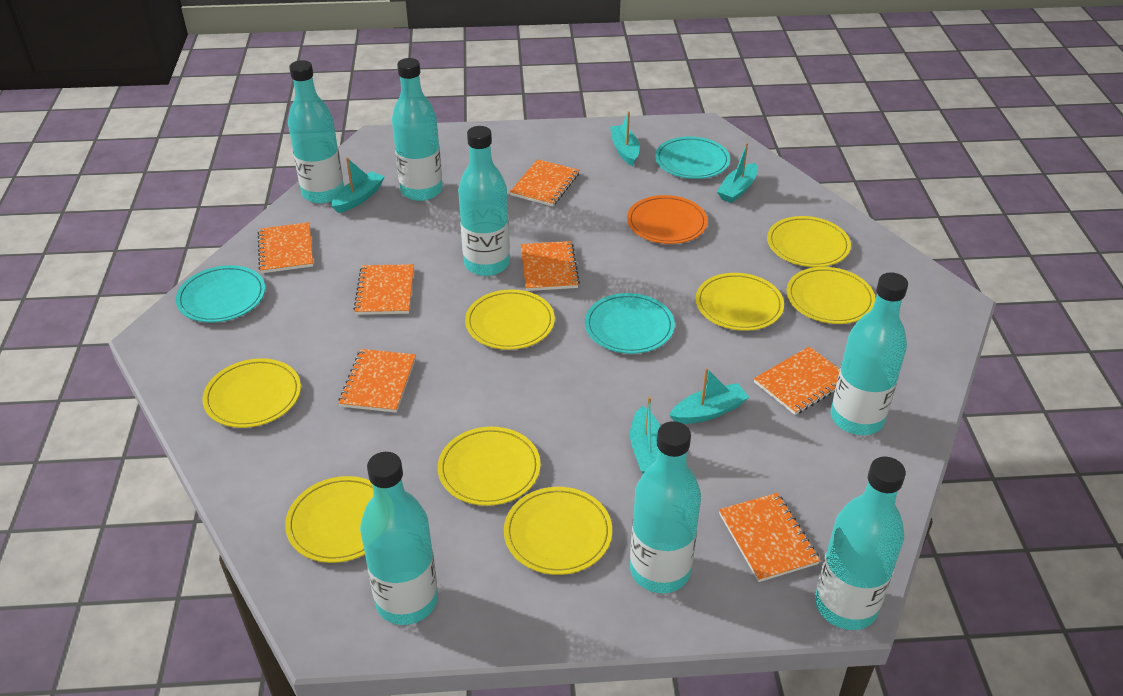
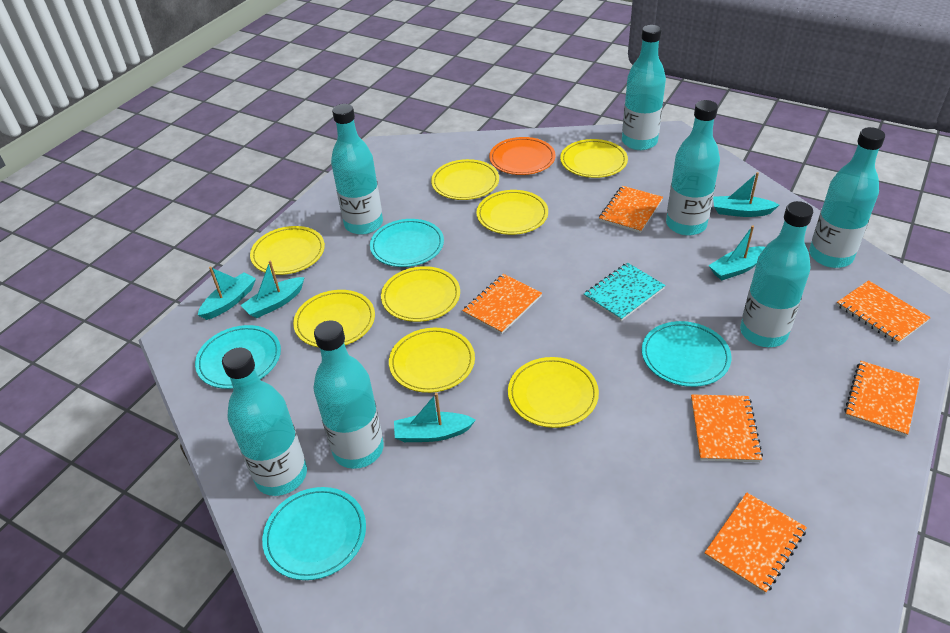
orange notebook: 7 -> 6
turquoise notebook: 0 -> 1
turquoise plate: 3 -> 4

